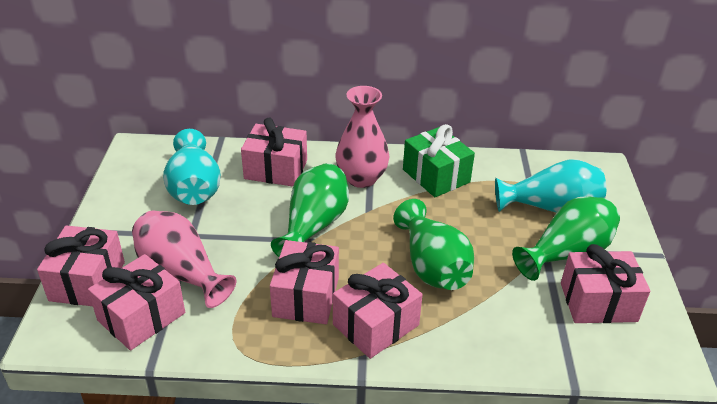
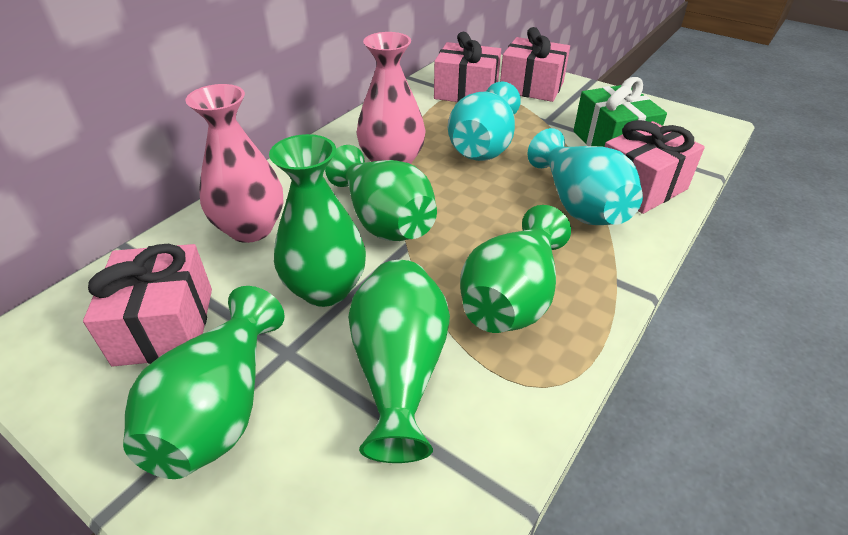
green vase: 3 -> 5
pink gift: 6 -> 4

